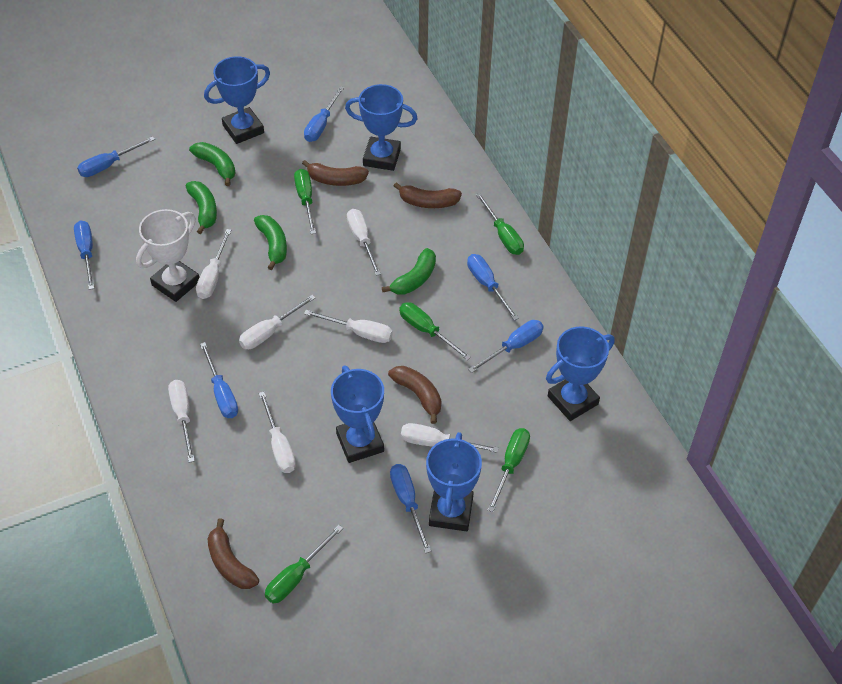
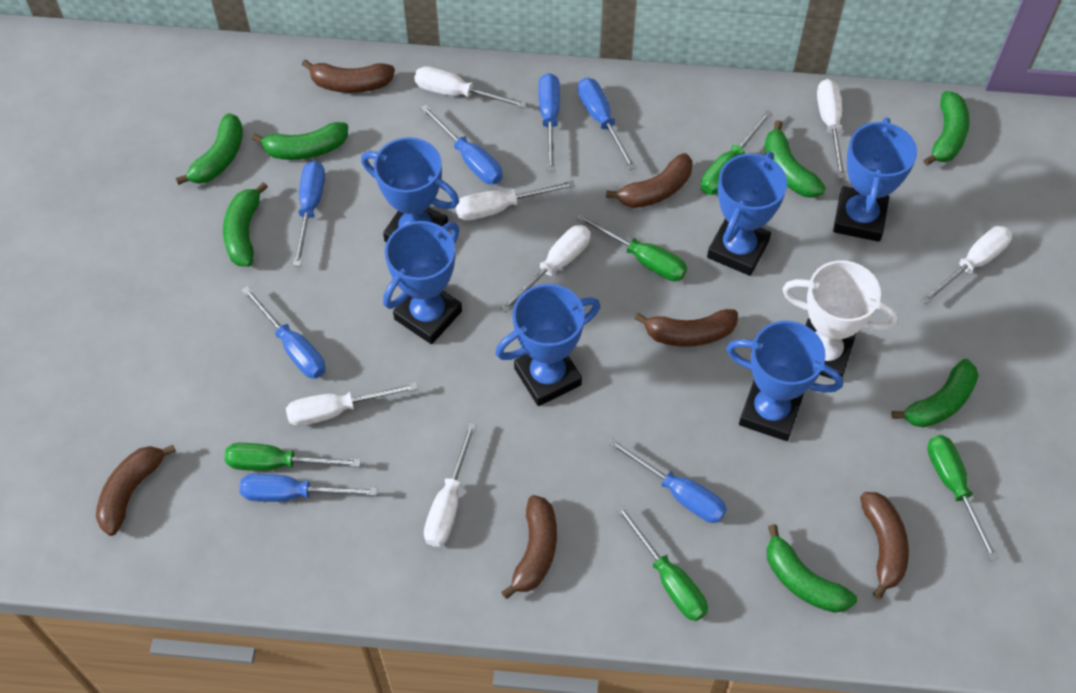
blue trophy: 5 -> 6
brown banana: 4 -> 6
green banana: 4 -> 7

